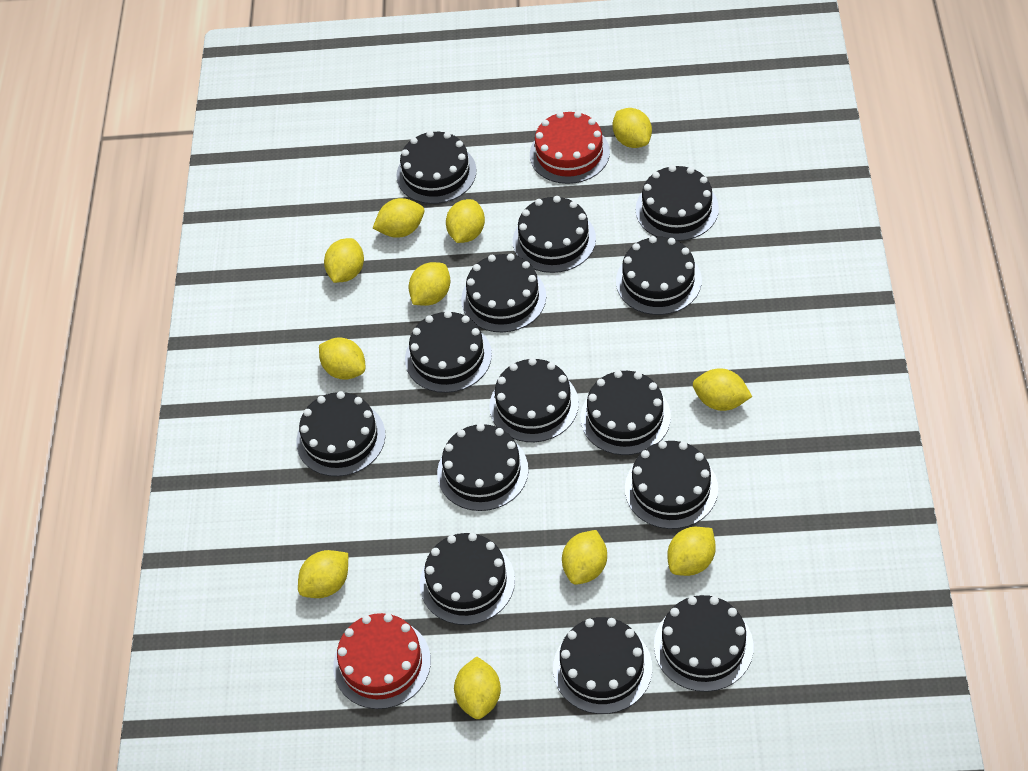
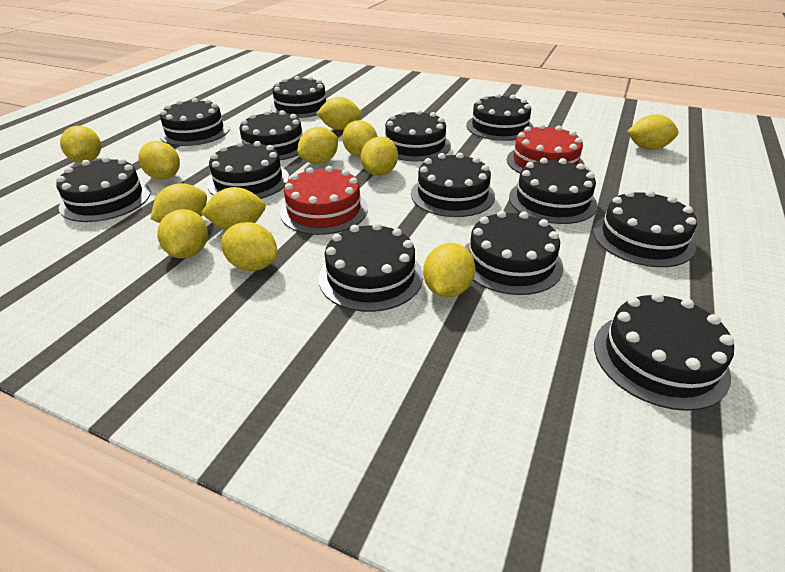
black cake: 14 -> 13
yellow lemon: 11 -> 12

